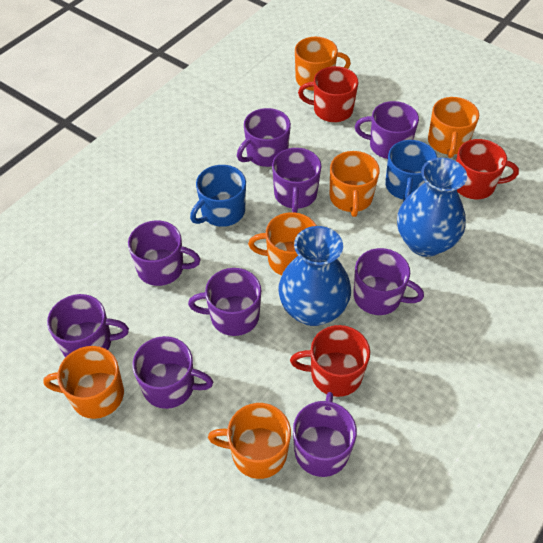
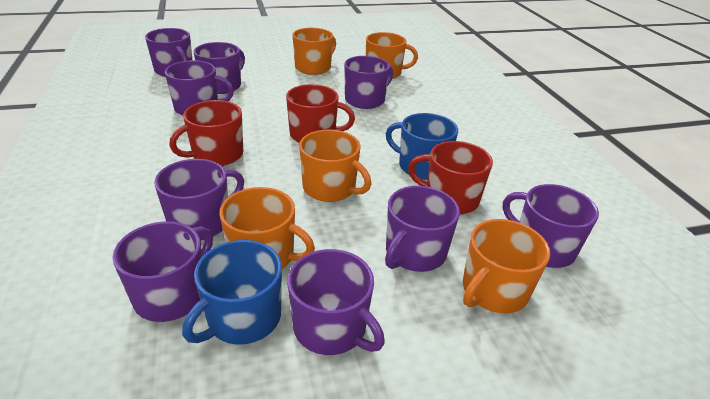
blue vase: 2 -> 0
orange mug: 6 -> 5

